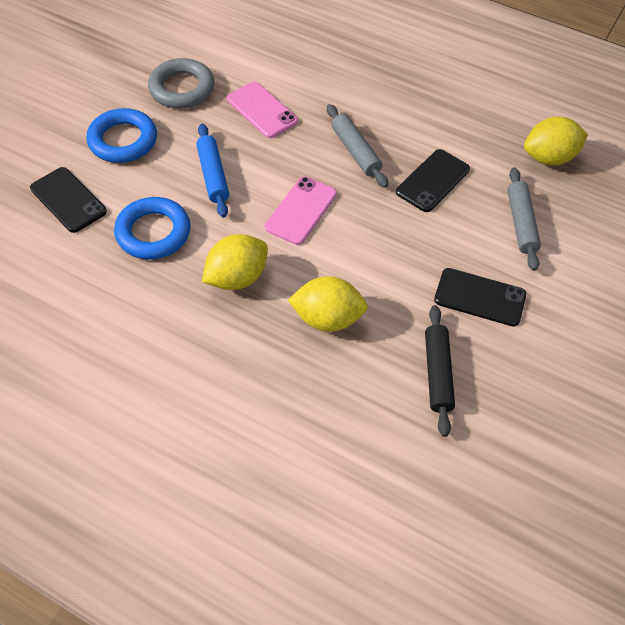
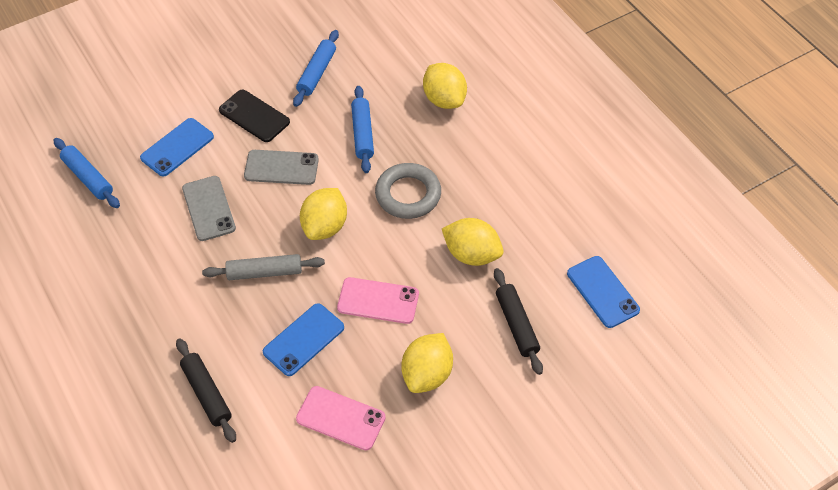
black phone: 3 -> 1
black rolling pin: 1 -> 2
blue phone: 0 -> 3
blue ring: 2 -> 0
blue rolling pin: 1 -> 3
grey phone: 0 -> 2
grey rolling pin: 2 -> 1
yellow lemon: 3 -> 4

